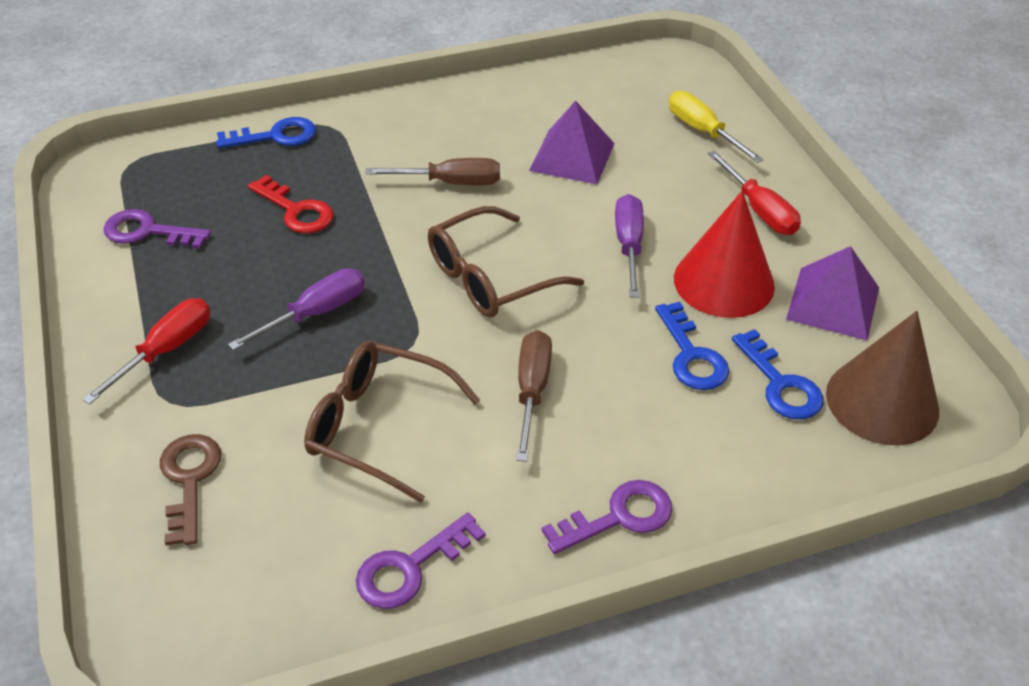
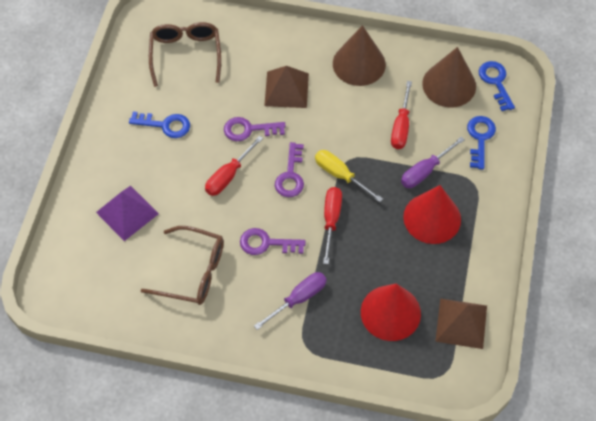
brown cone: 1 -> 2
brown key: 1 -> 0
brown pyramid: 0 -> 2
brown screwdriver: 2 -> 0
purple pyramid: 2 -> 1
red cone: 1 -> 2
red key: 1 -> 0
red screwdriver: 2 -> 3

